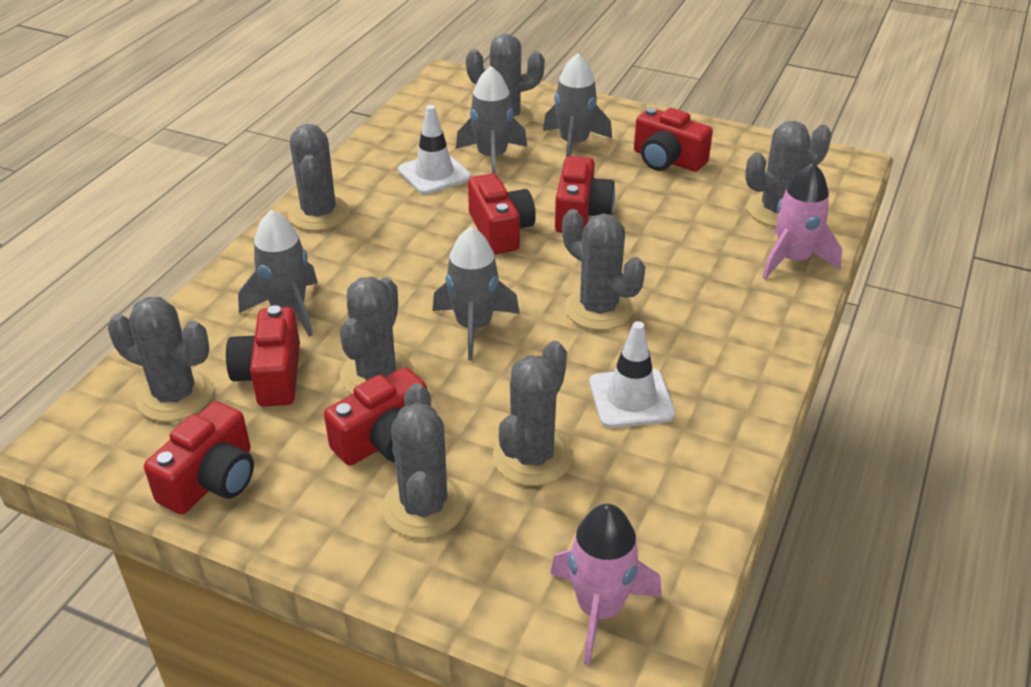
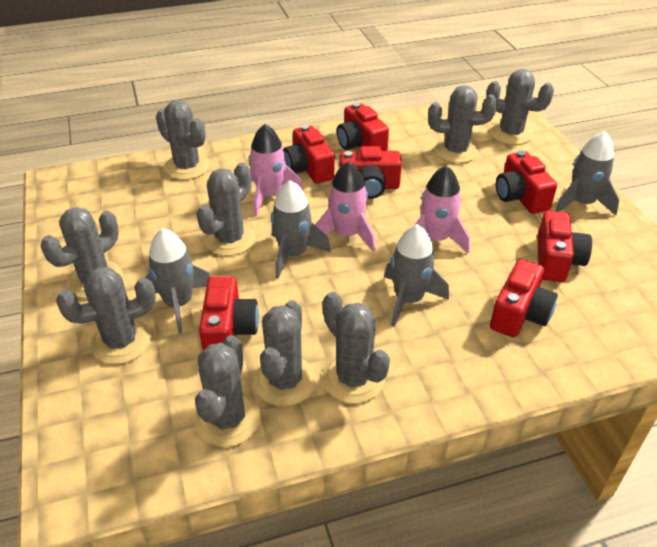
grey cactus: 8 -> 9
pink rocket: 2 -> 3
red camera: 6 -> 7
white traffic cone: 2 -> 0

